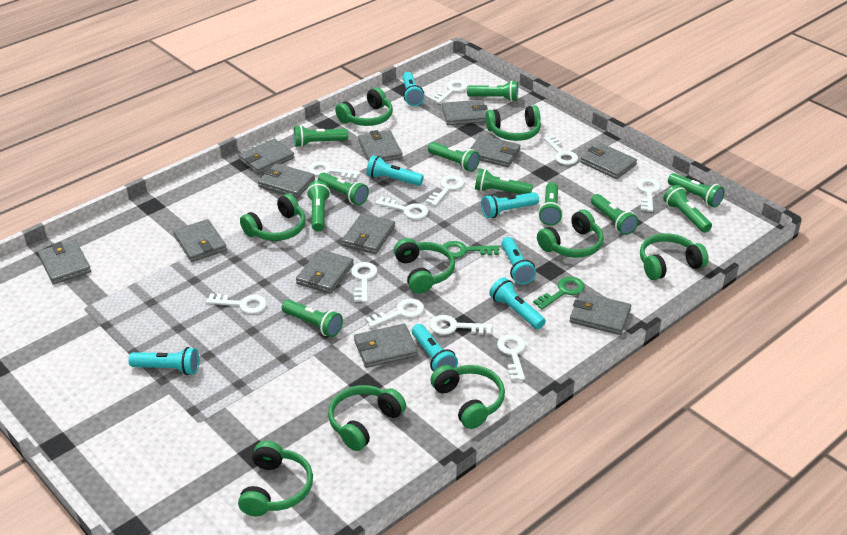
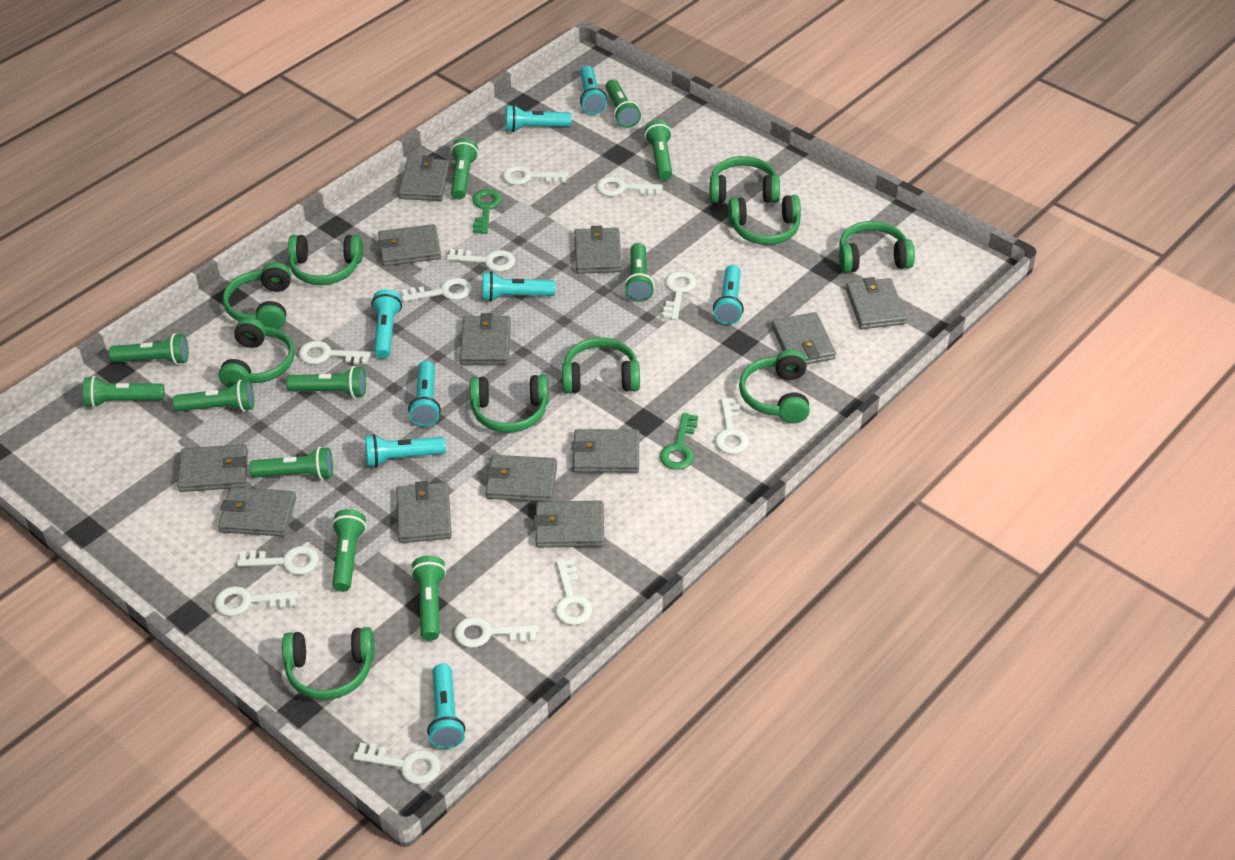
green headphones: 9 -> 10
turquoise flashlight: 7 -> 8
white key: 11 -> 12

